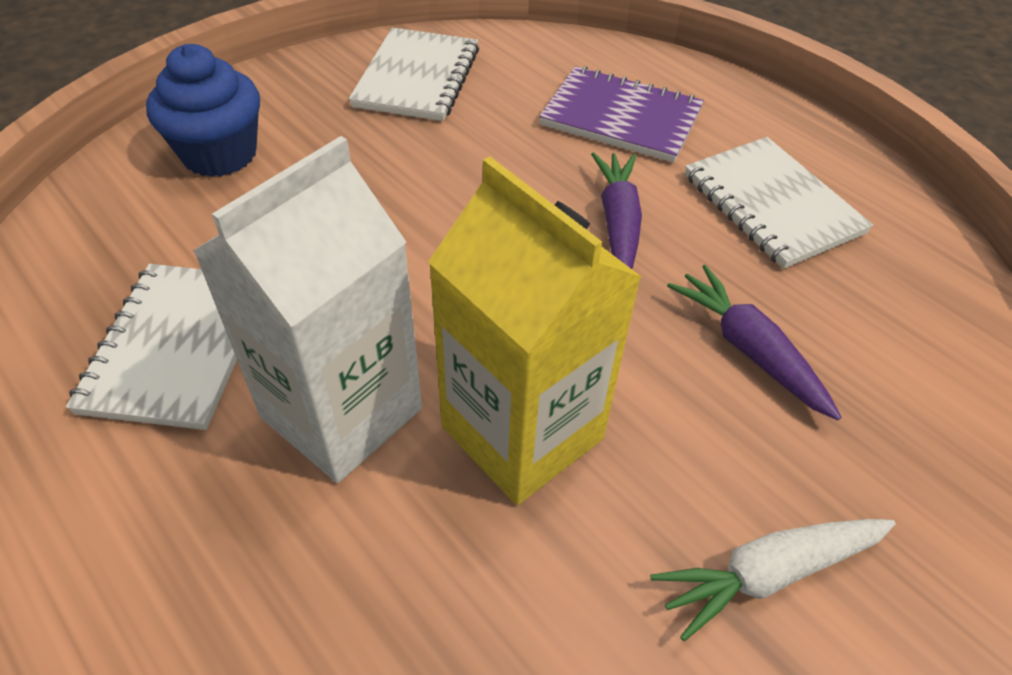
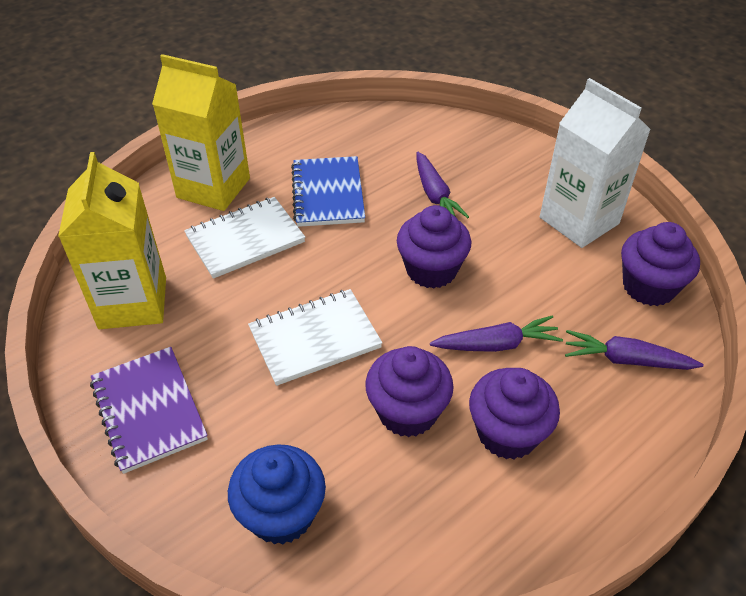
blue notebook: 0 -> 1
purple carrot: 2 -> 3
purple cupcake: 0 -> 4
white carrot: 1 -> 0
white notebook: 3 -> 2
yellow carton: 1 -> 2

